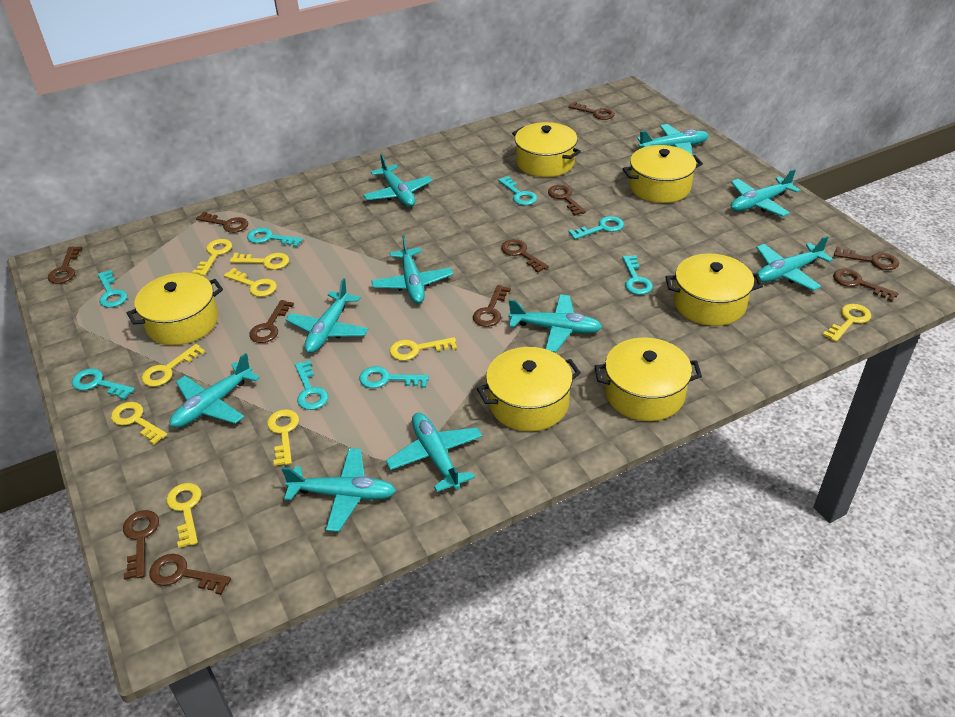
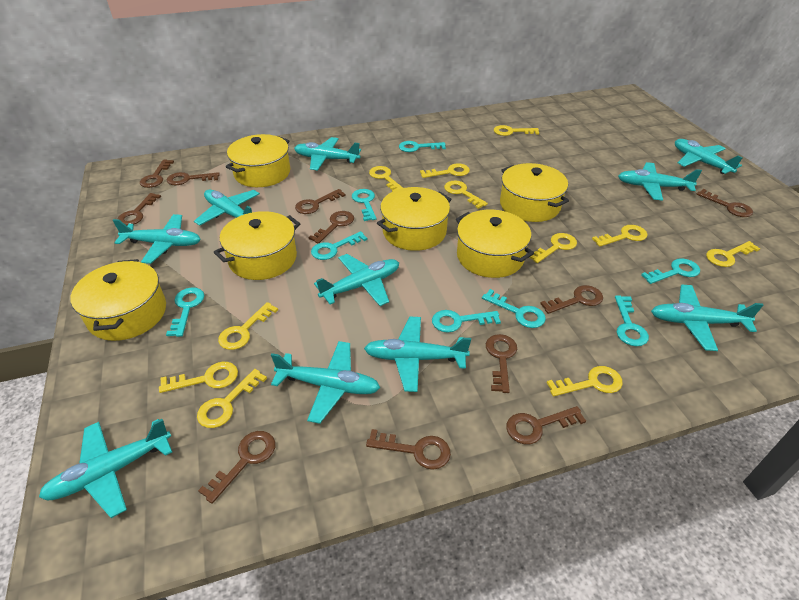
yellow key: 9 -> 11

